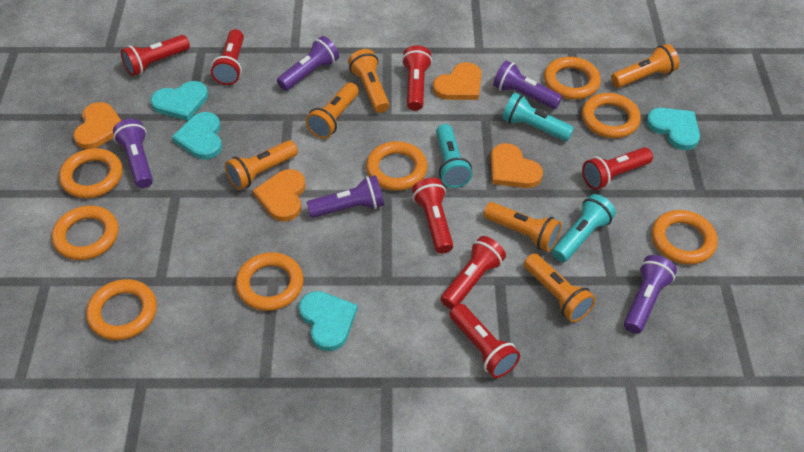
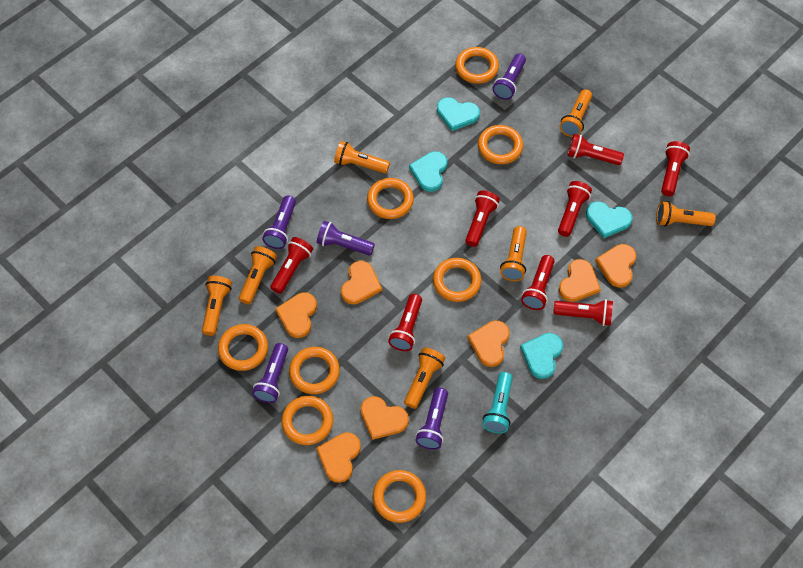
orange flashlight: 6 -> 7
orange heart: 4 -> 7
red flashlight: 7 -> 8
turquoise flashlight: 3 -> 1

